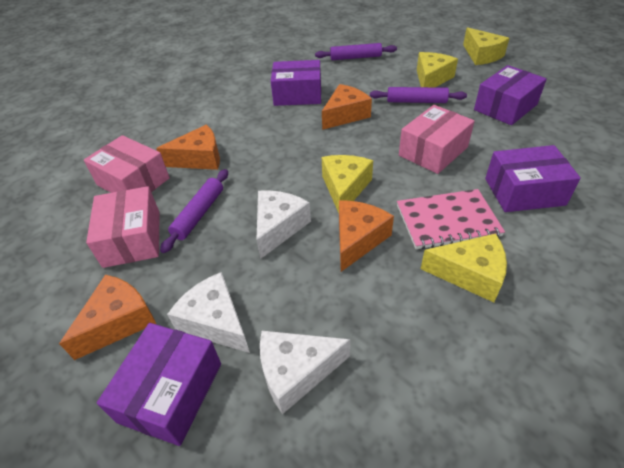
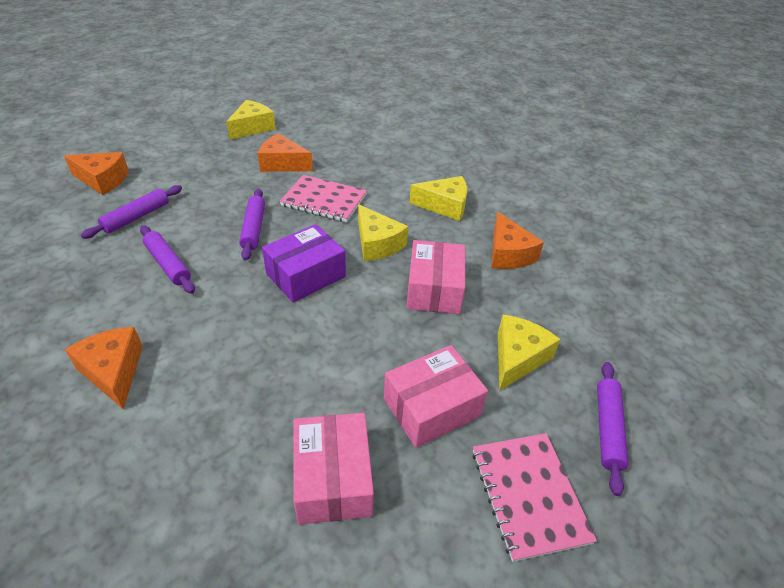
pink notebook: 1 -> 2
purple box: 4 -> 1
purple rolling pin: 3 -> 4
white cheese: 3 -> 0

